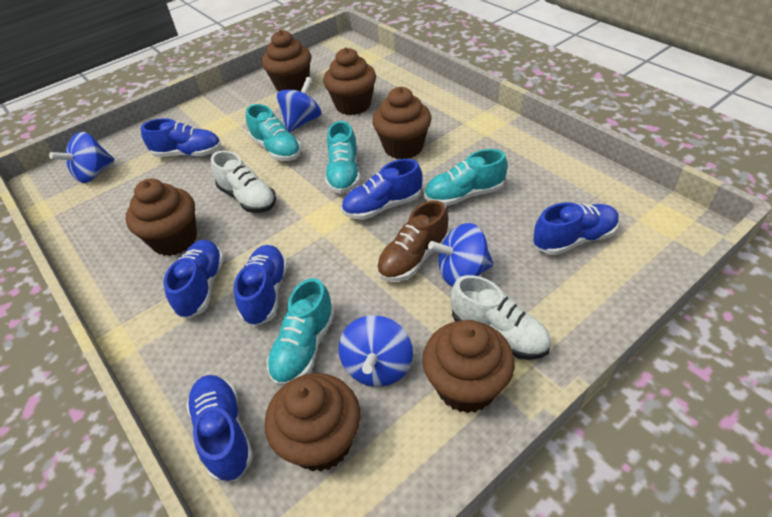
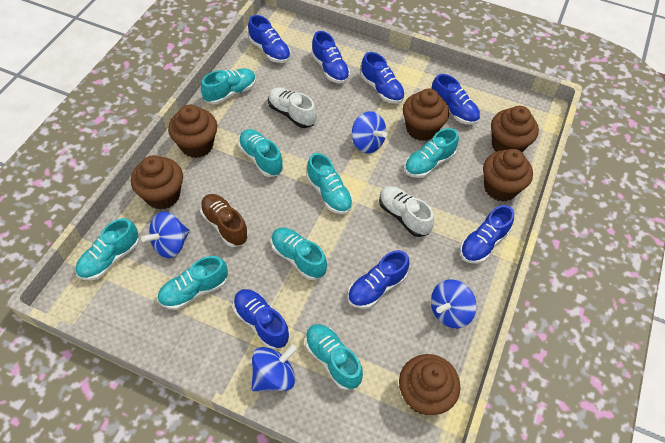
blue shoe: 6 -> 7
turquoise shoe: 4 -> 8

